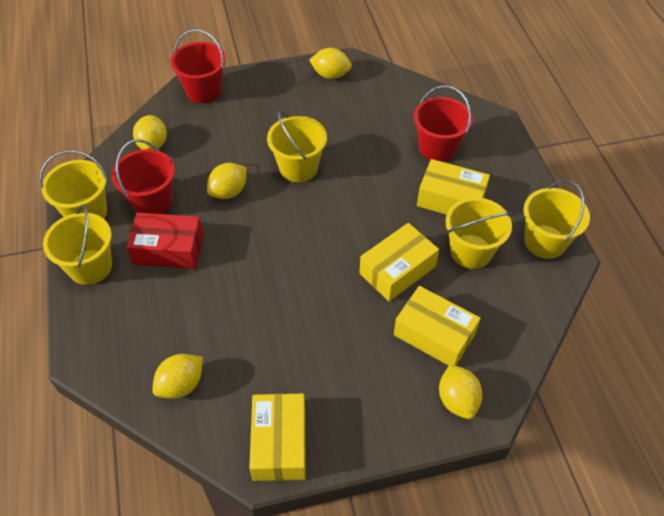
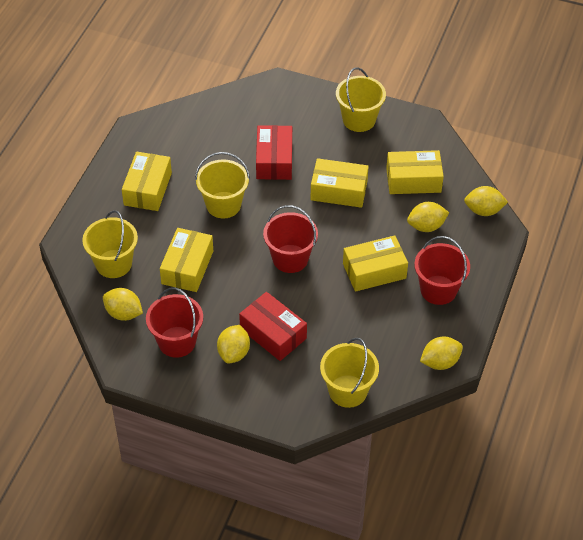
red box: 1 -> 2
yellow box: 4 -> 5
yellow bucket: 5 -> 4

